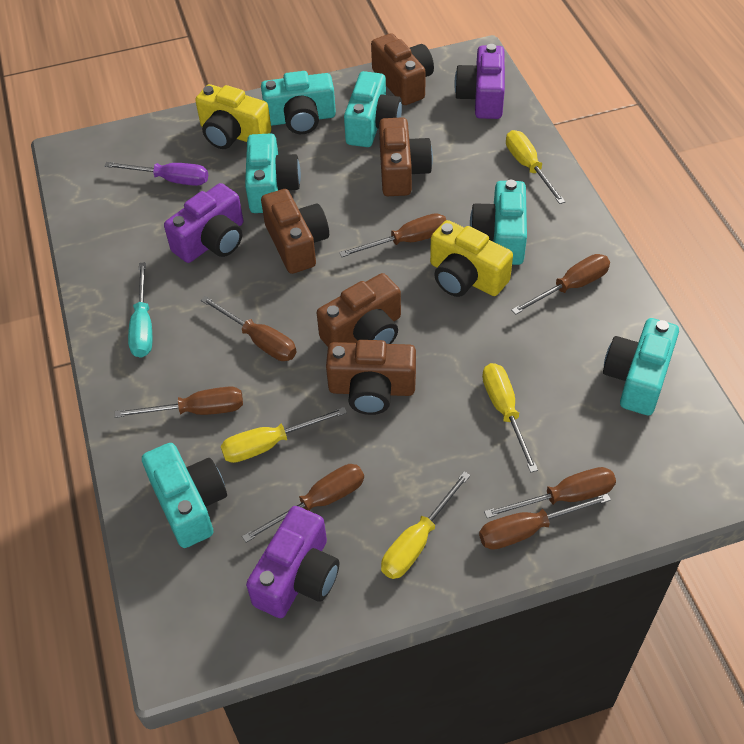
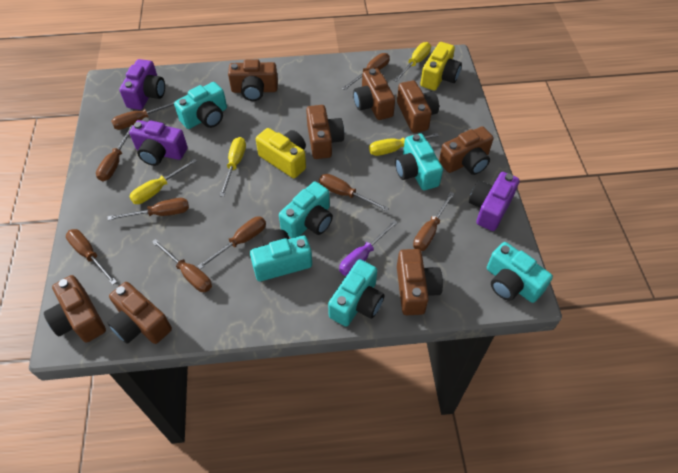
brown camera: 5 -> 8
brown screwdriver: 7 -> 9
turquoise screwdriver: 1 -> 0

